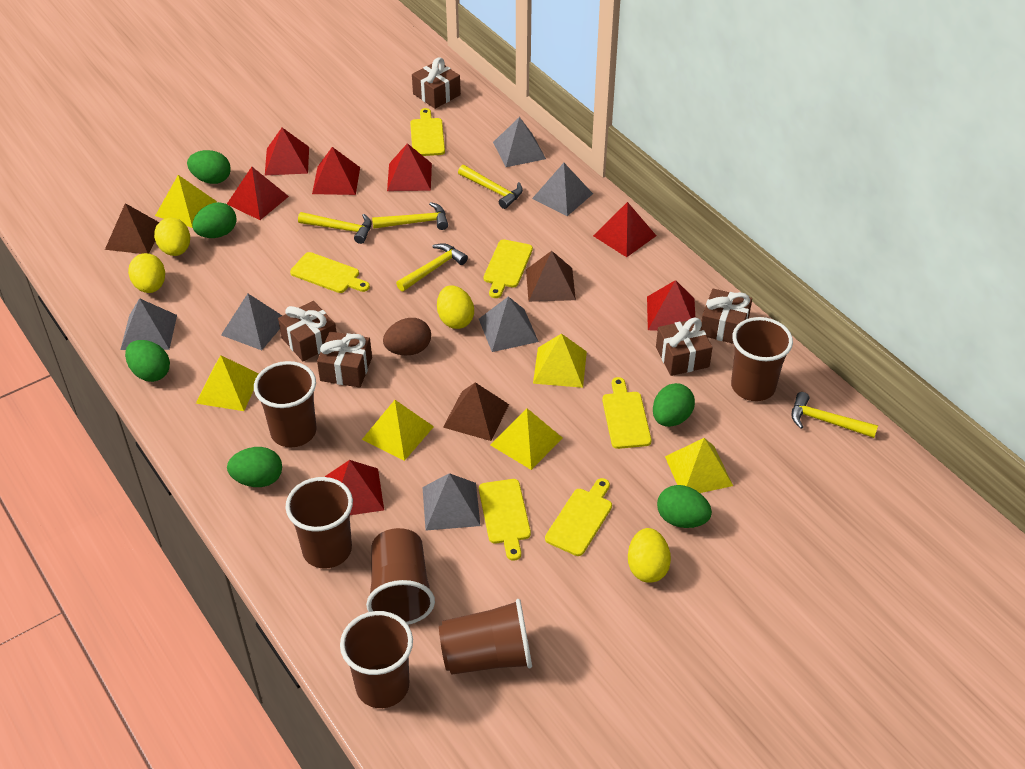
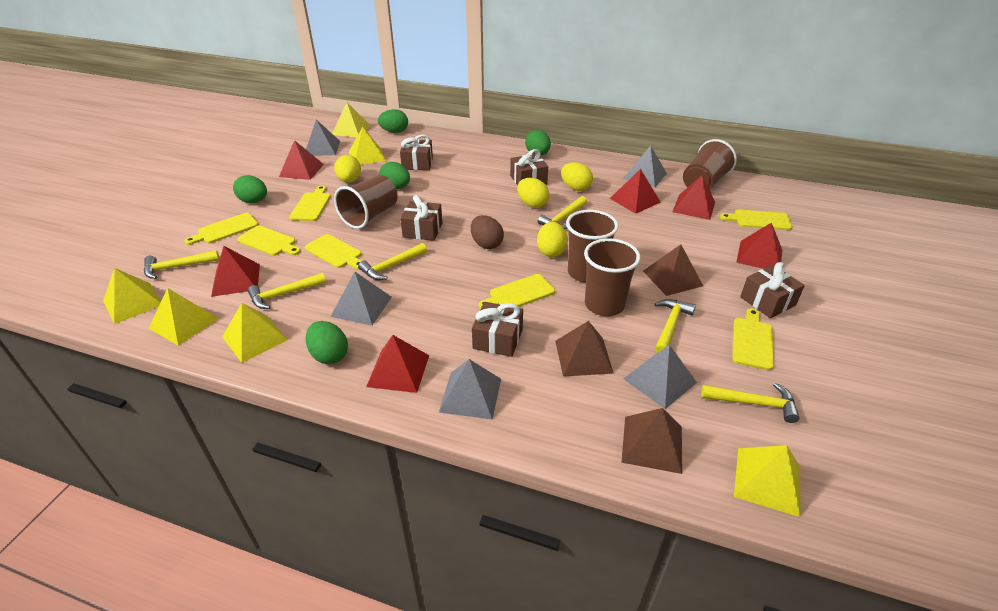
brown cup: 6 -> 4
green egg: 6 -> 5
grey pyramid: 6 -> 5
red pyramid: 7 -> 6
yellow cutting board: 6 -> 7
yellow hammer: 5 -> 6

